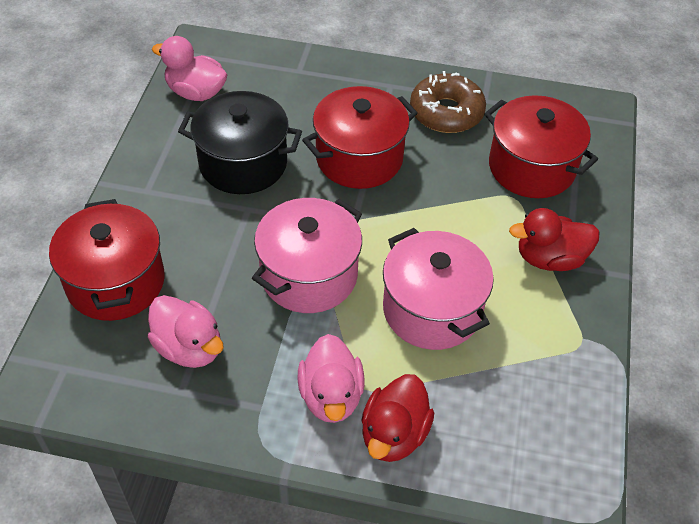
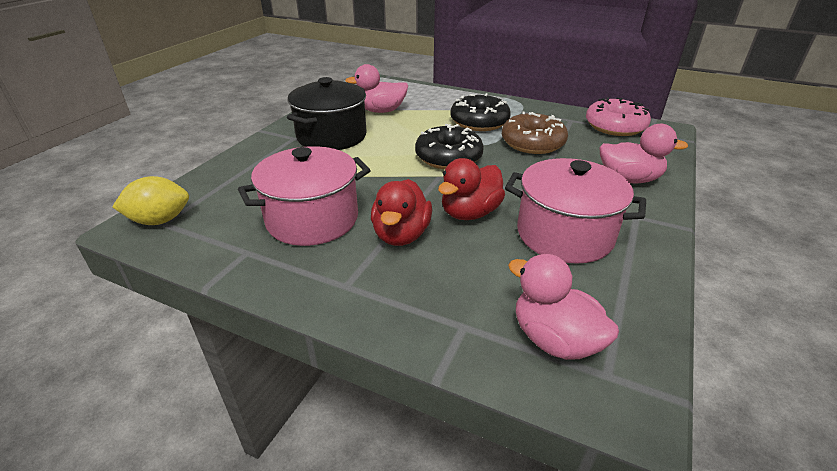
black donut: 0 -> 2
pink donut: 0 -> 1
red pot: 3 -> 0
yellow lemon: 0 -> 1

